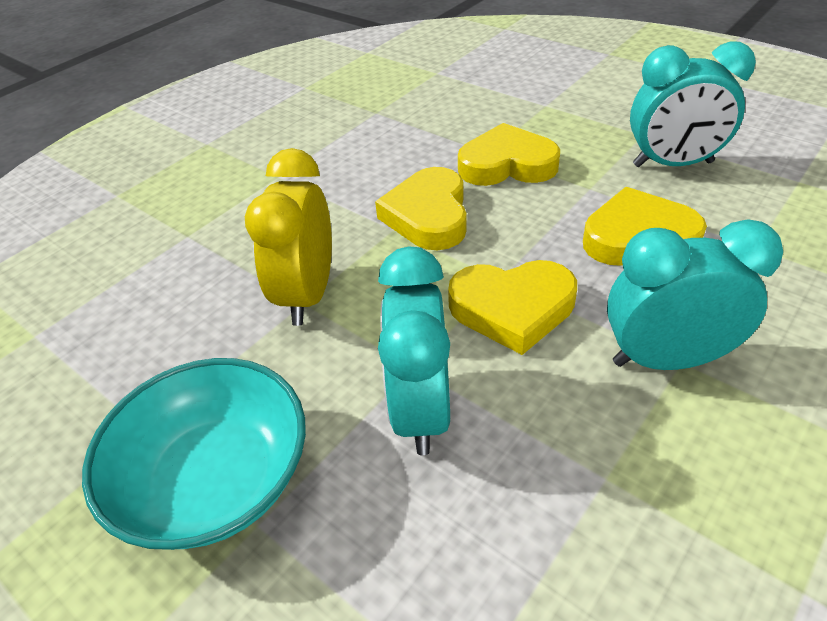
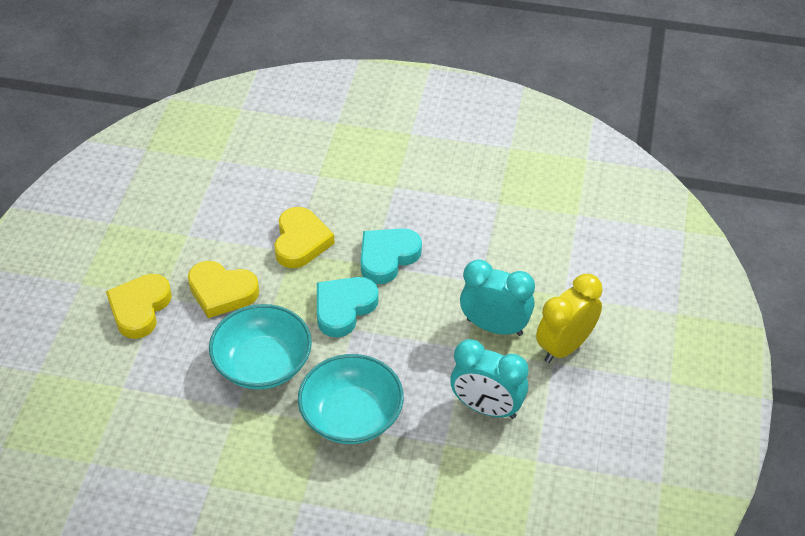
turquoise bowl: 1 -> 2
turquoise clock: 3 -> 2
turquoise heart: 0 -> 2
yellow heart: 4 -> 3

